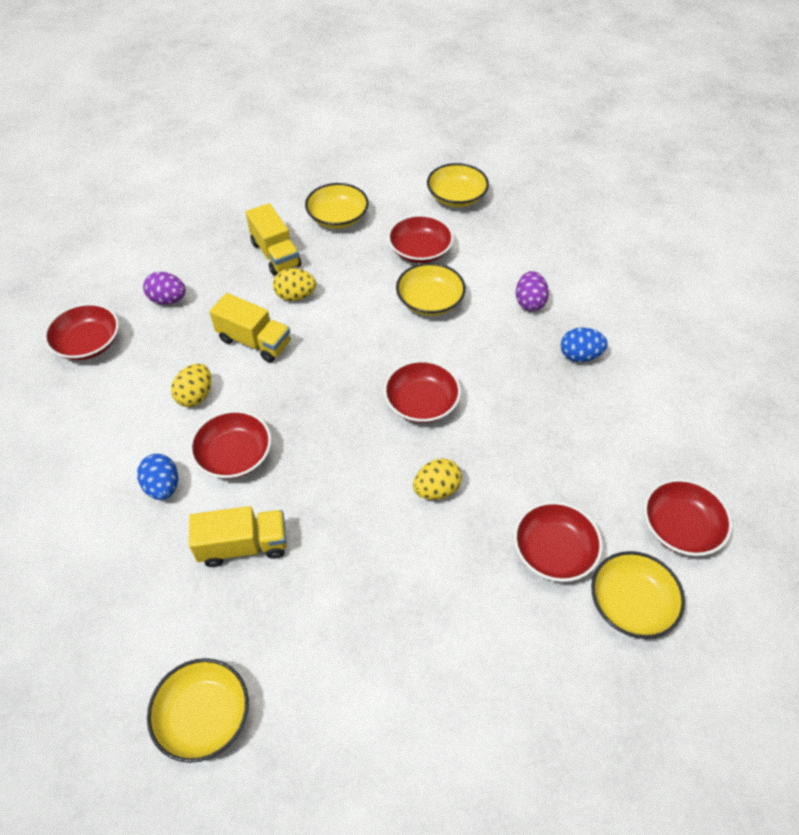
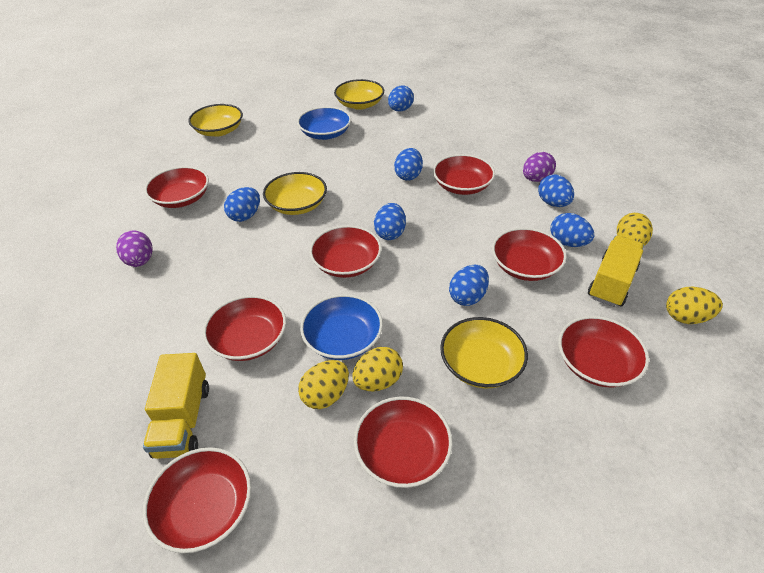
blue bowl: 0 -> 2
blue egg: 2 -> 7
red bowl: 6 -> 8
yellow bowl: 5 -> 4
yellow egg: 3 -> 4
yellow truck: 3 -> 2

